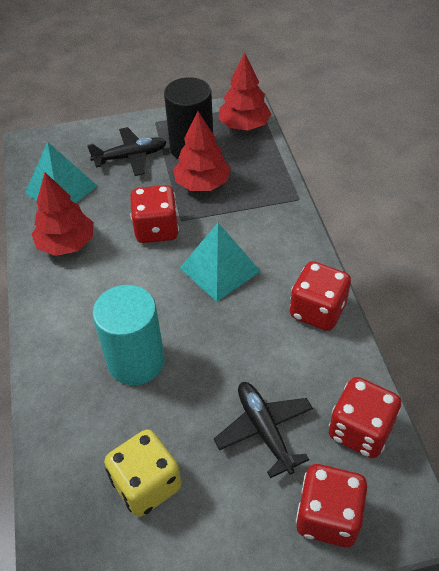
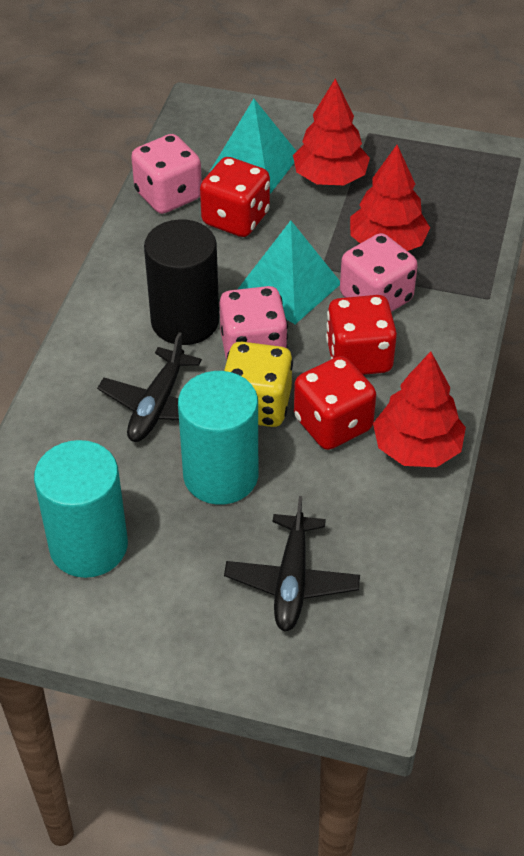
pink dice: 0 -> 3
red dice: 4 -> 3
turquoise cylinder: 1 -> 2

